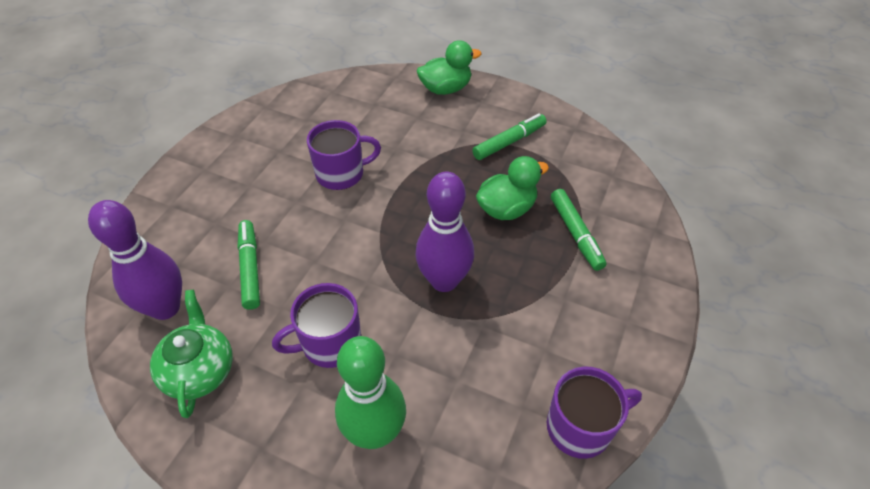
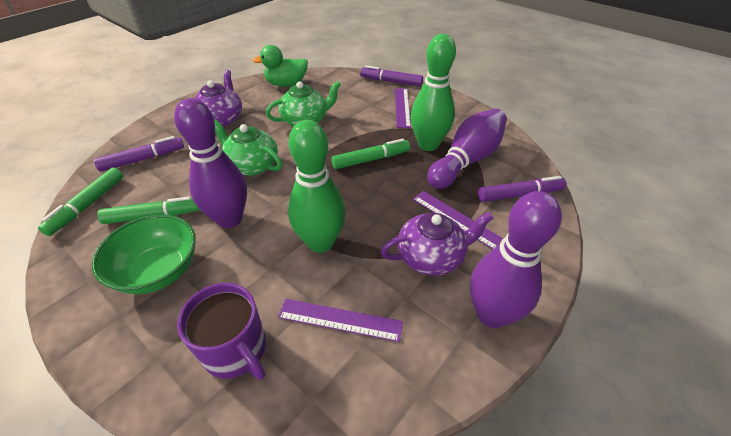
green bowl: 0 -> 1
green bowling pin: 1 -> 2
green duck: 2 -> 1
green teapot: 1 -> 2
purple bowling pin: 2 -> 3
purple marker: 0 -> 3
purple mug: 3 -> 1
purple ruler: 0 -> 3
purple teapot: 0 -> 2

